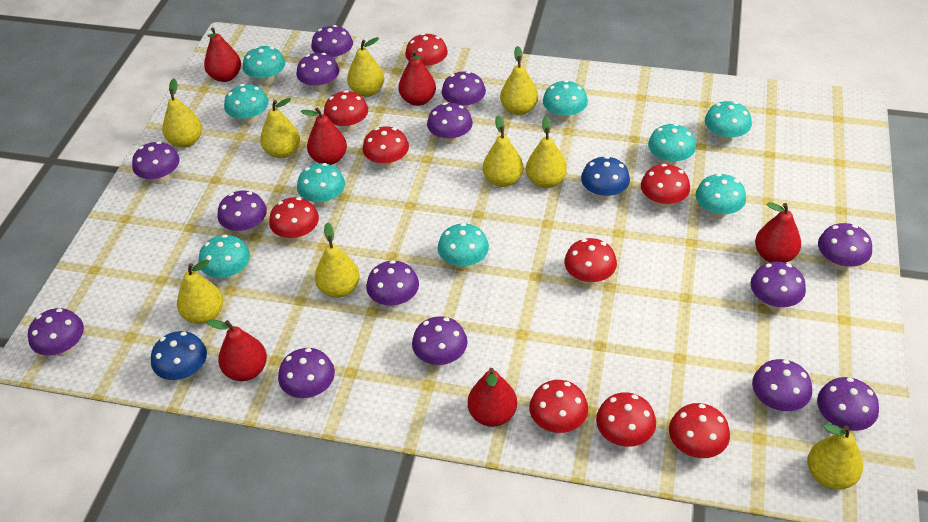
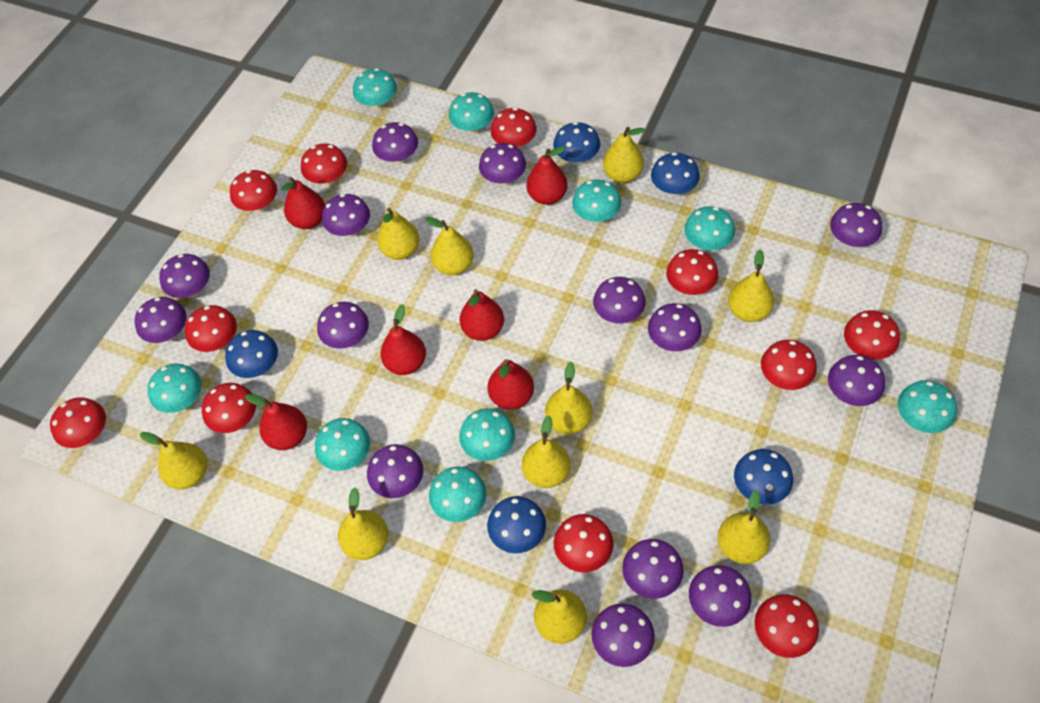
blue mushroom: 2 -> 5
red mushroom: 9 -> 11
yellow pear: 9 -> 10

